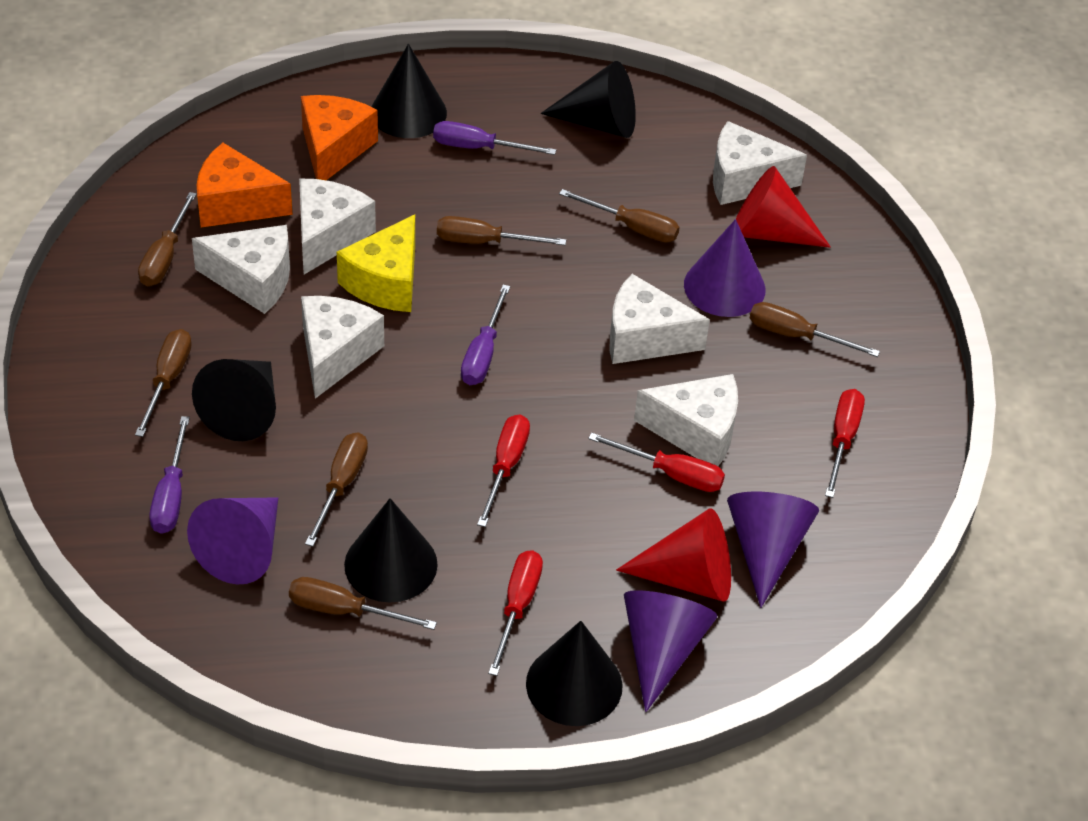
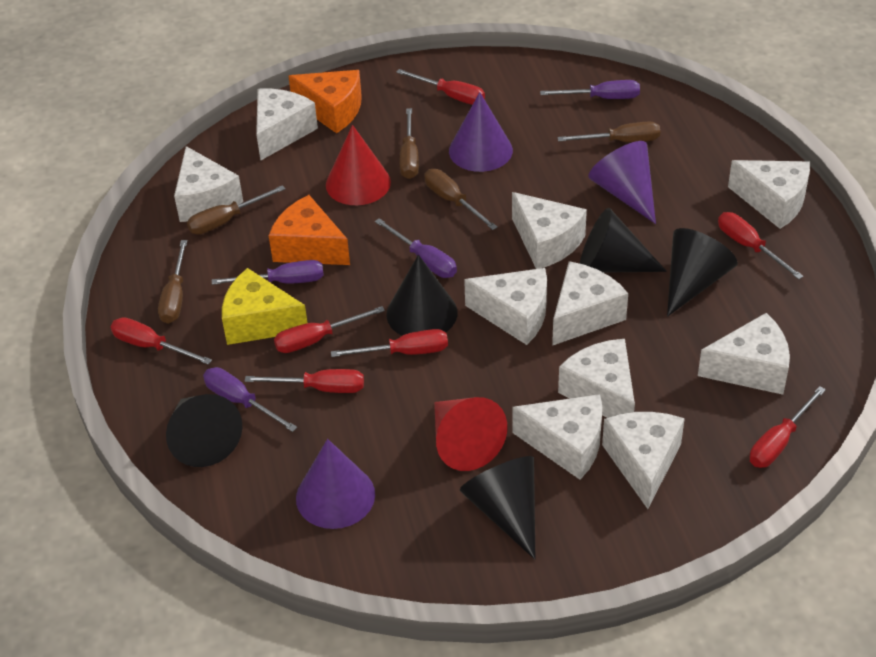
brown screwdriver: 7 -> 5
purple cone: 4 -> 3
purple screwdriver: 3 -> 4
red screwdriver: 4 -> 7
white cheese: 6 -> 10

